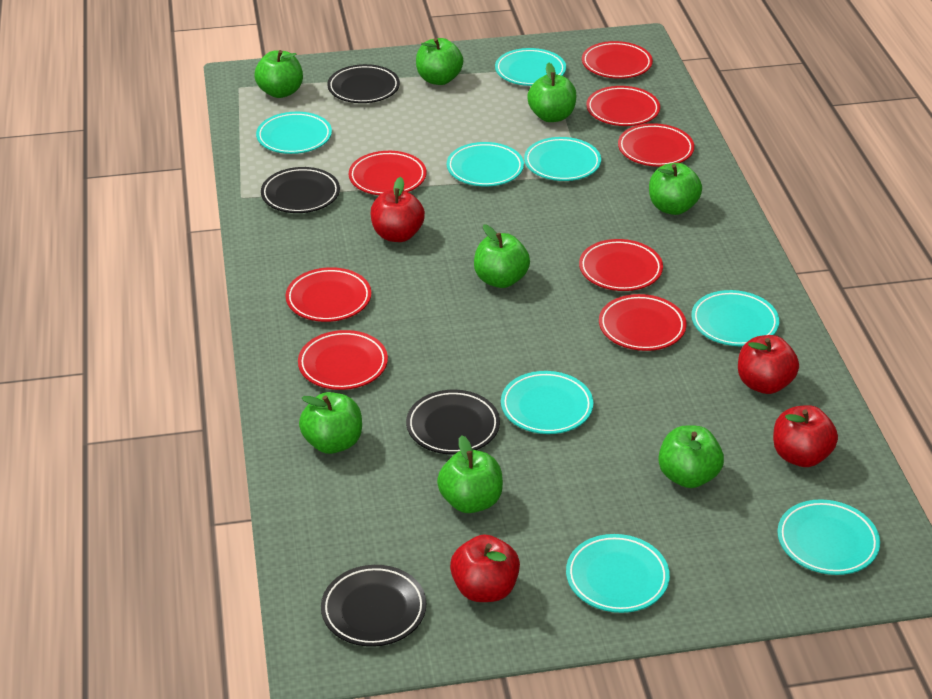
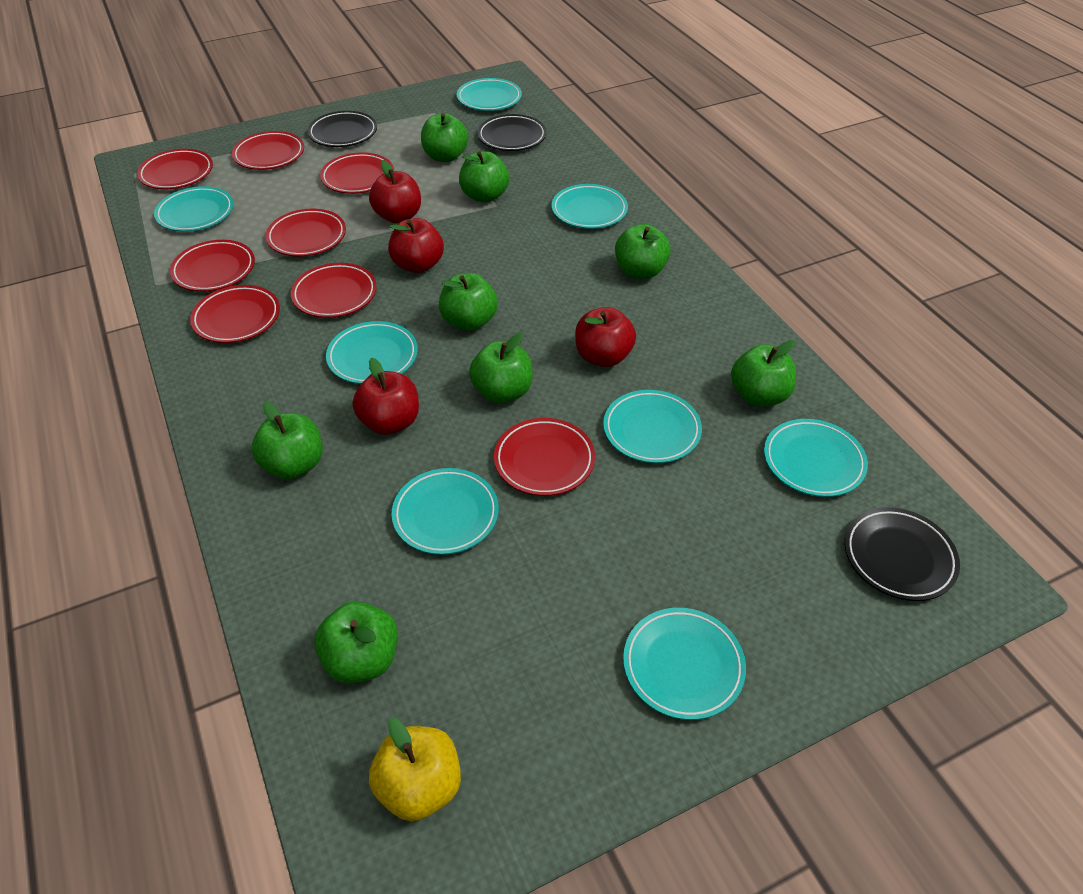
black plate: 4 -> 3
yellow apple: 0 -> 1

